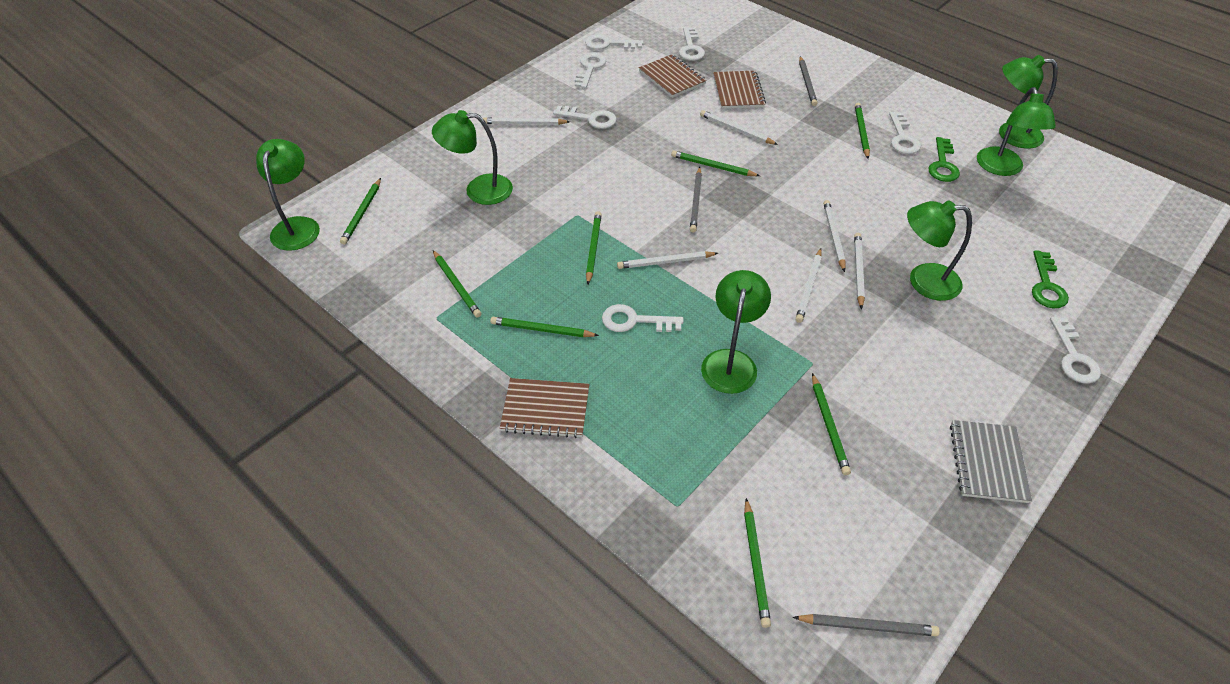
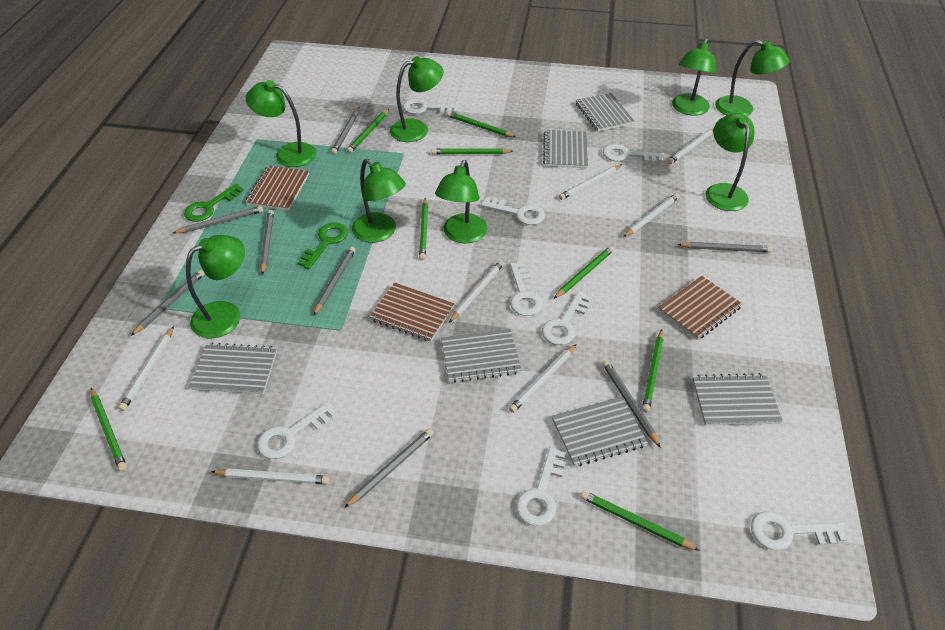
green lamp: 6 -> 8
grey notebook: 1 -> 6
grey pencil: 3 -> 8
white key: 7 -> 8
white pencil: 6 -> 7

